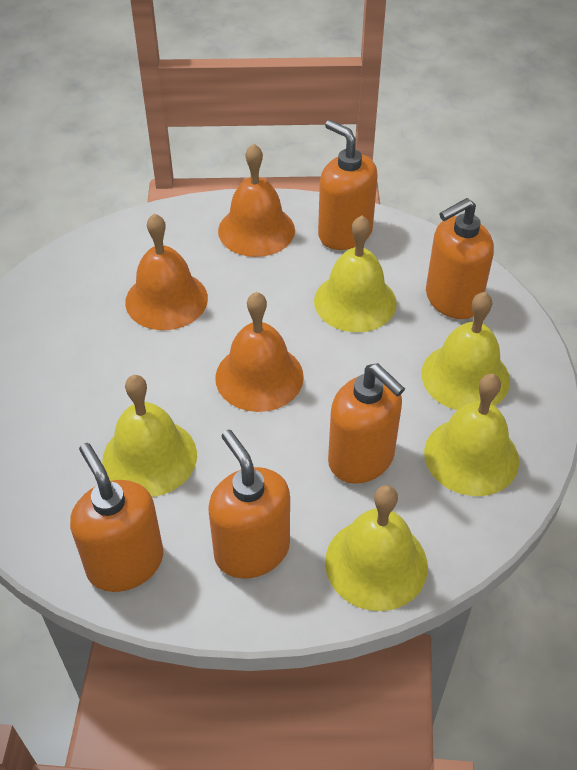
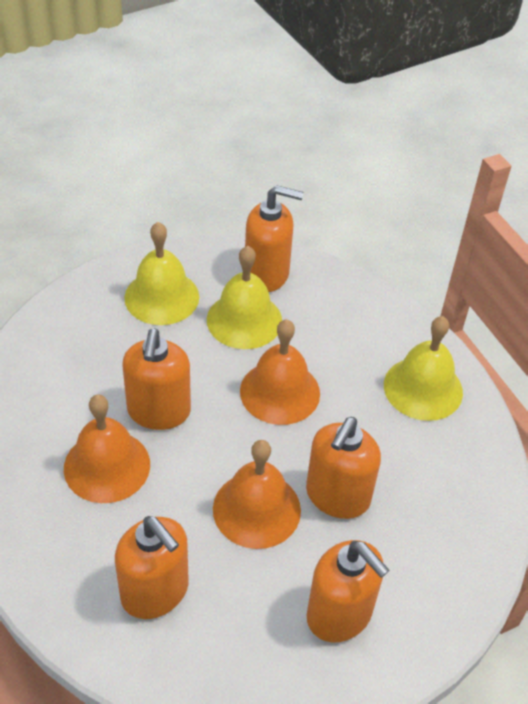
yellow bell: 5 -> 3

